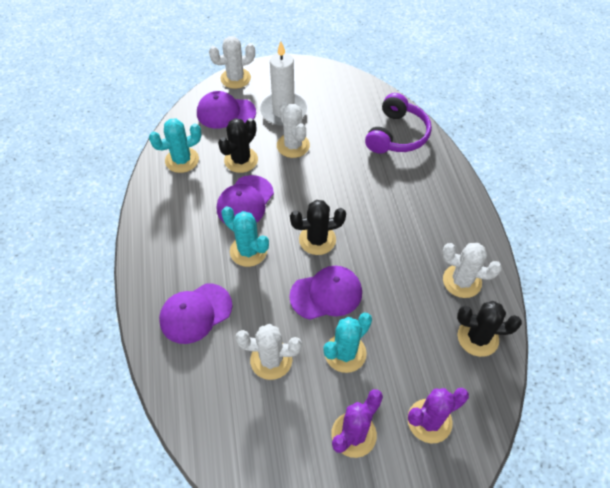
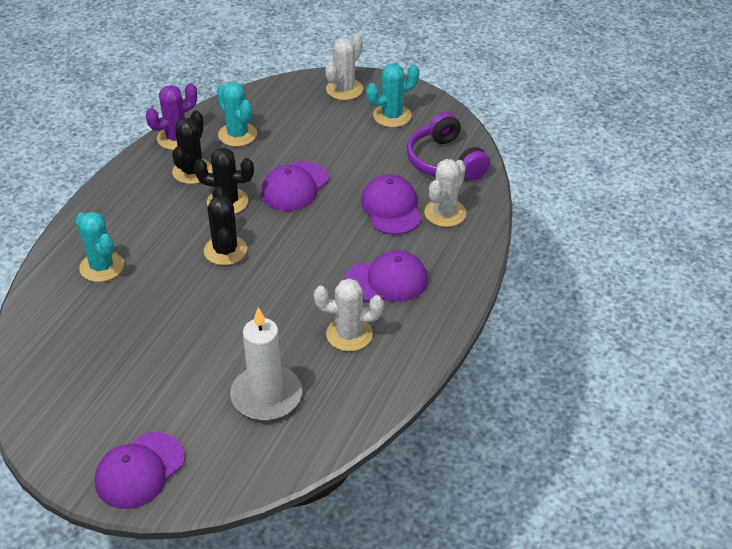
purple cactus: 2 -> 1
white cactus: 4 -> 3

